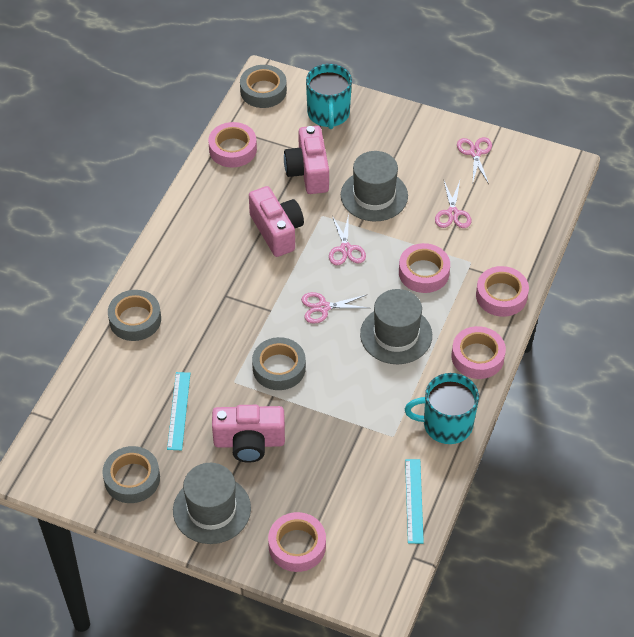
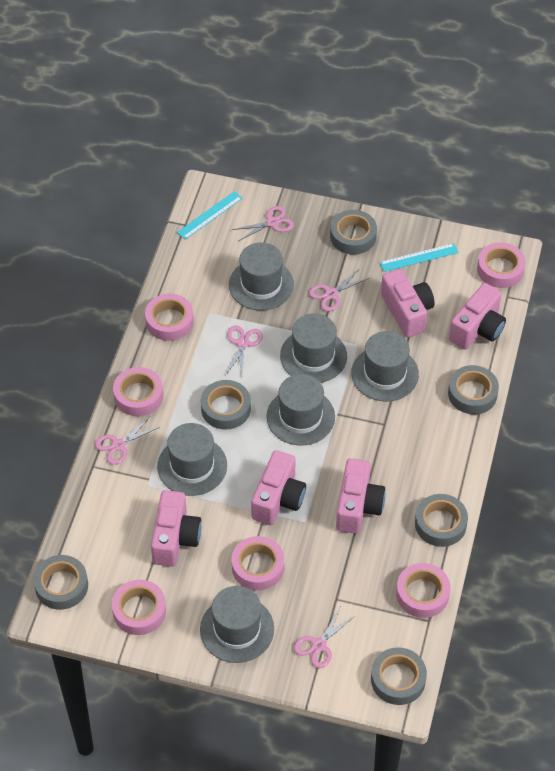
grey hat: 3 -> 6
grey tape: 4 -> 6
pink camera: 3 -> 5
pink scissors: 4 -> 5
pink tape: 5 -> 6
turquoise mug: 2 -> 0

